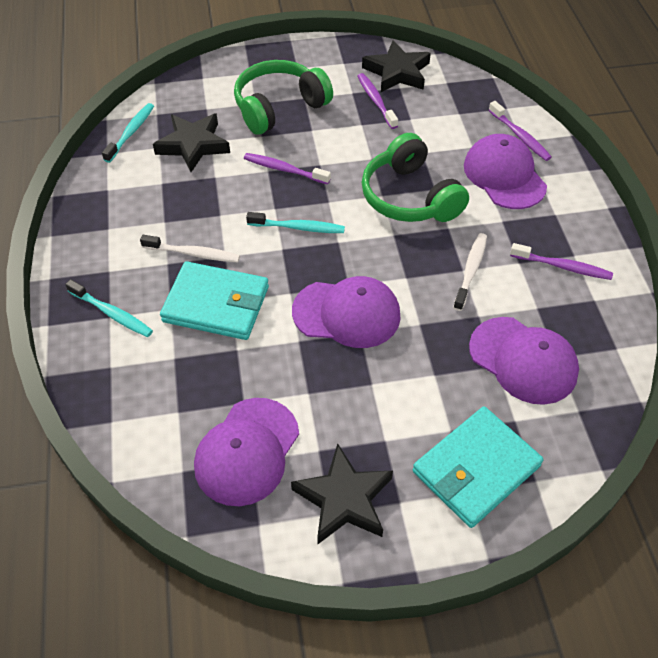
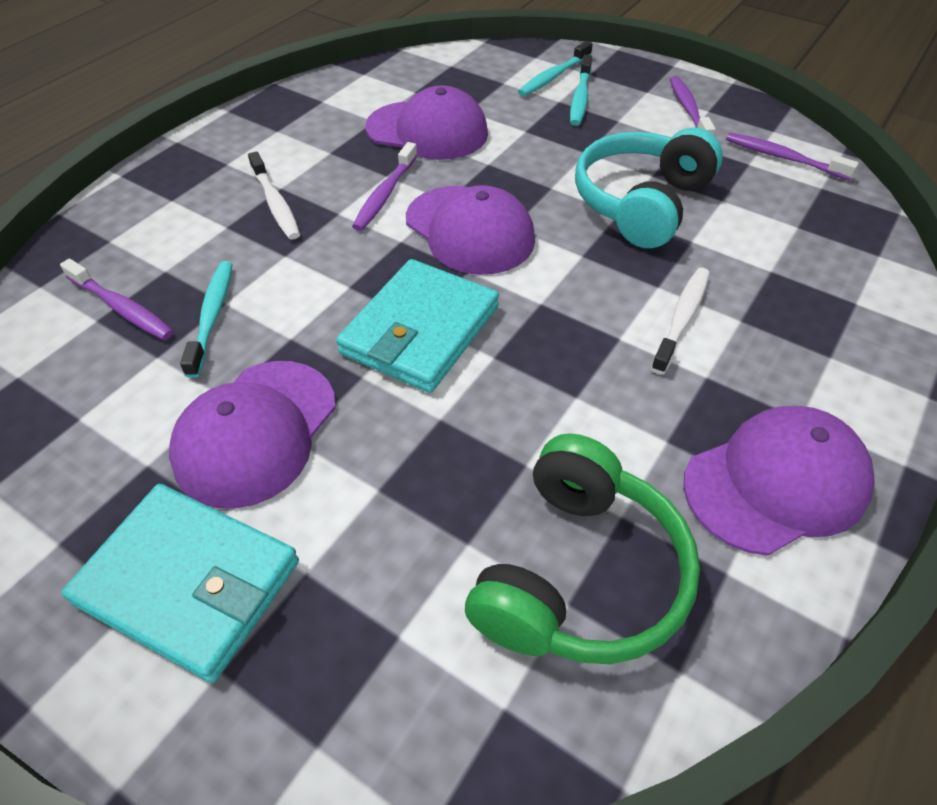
black star: 3 -> 0
green headphones: 2 -> 1
turquoise headphones: 0 -> 1

